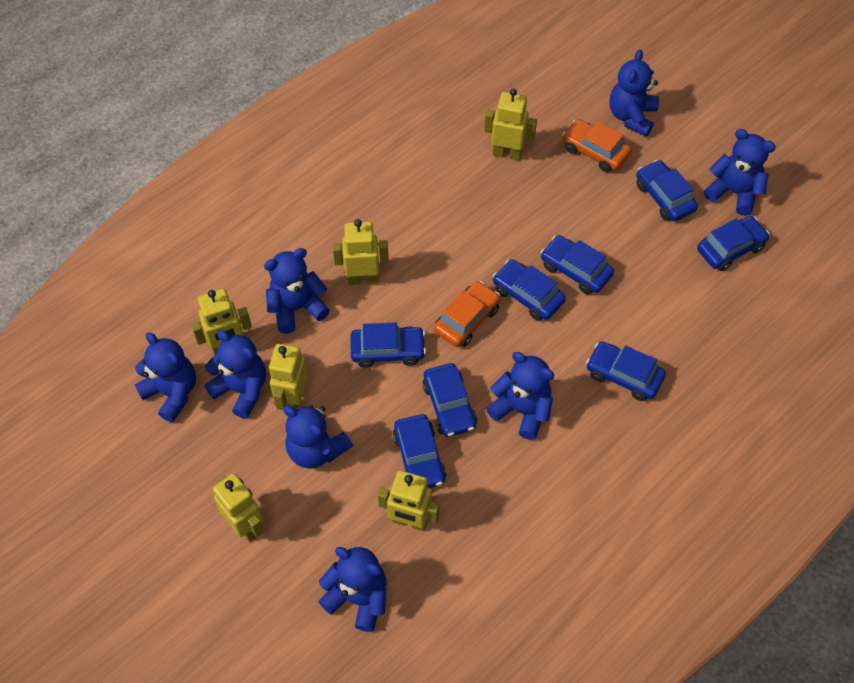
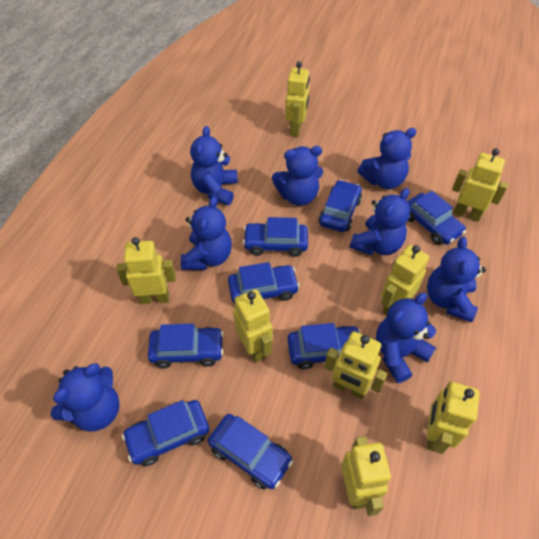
orange car: 2 -> 0
yellow robot: 6 -> 8

